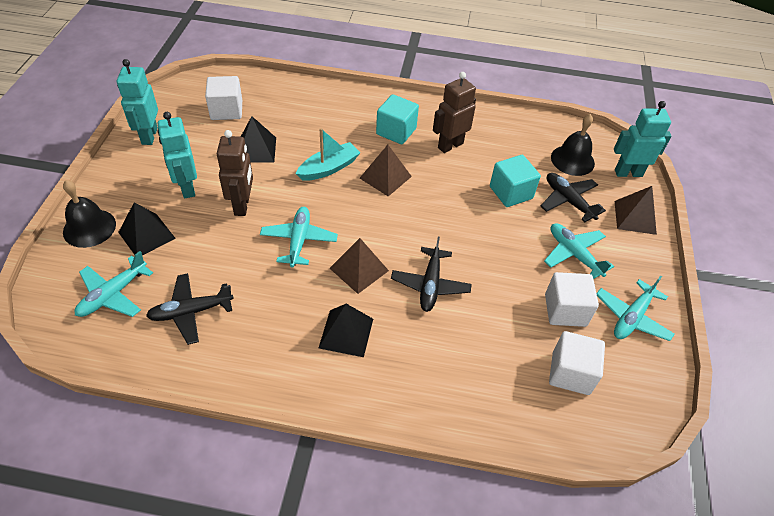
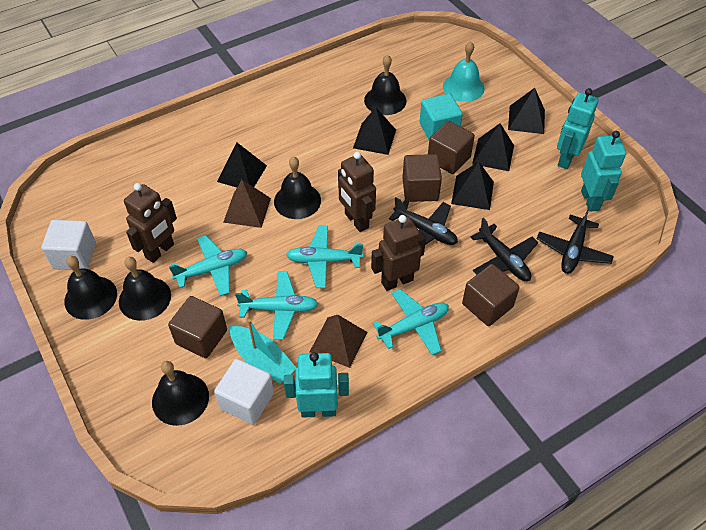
black bell: 2 -> 5
black pyramid: 3 -> 5
brown cube: 0 -> 4
brown pyramid: 3 -> 2
brown robot: 2 -> 3
turquoise bell: 0 -> 1
turquoise cube: 2 -> 1
white cube: 3 -> 2

